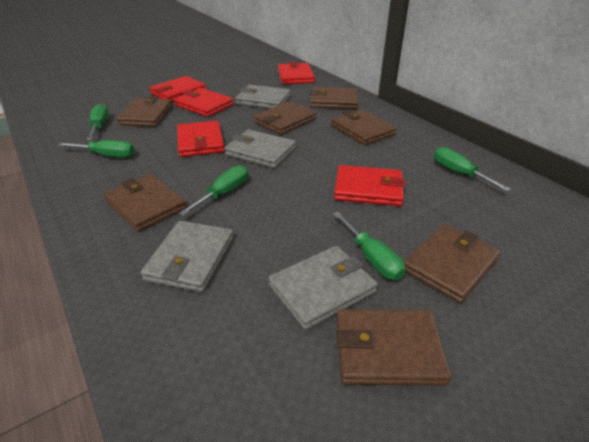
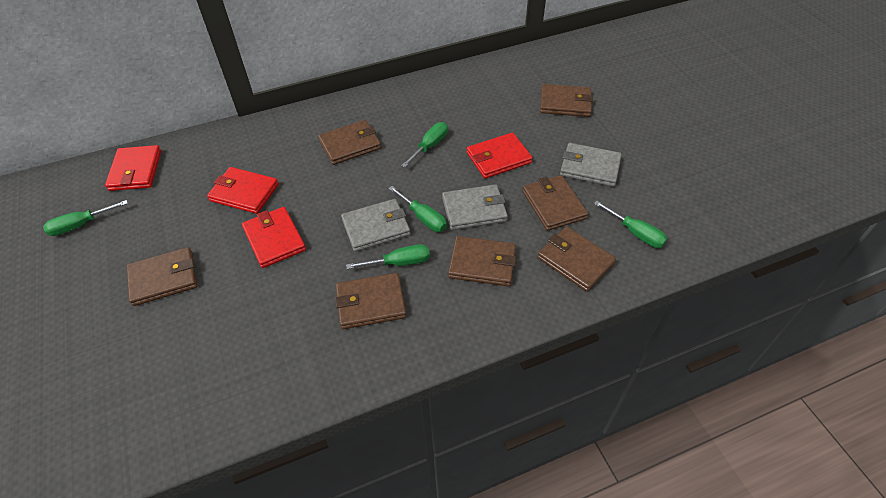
grey wallet: 4 -> 3
red wallet: 5 -> 4

